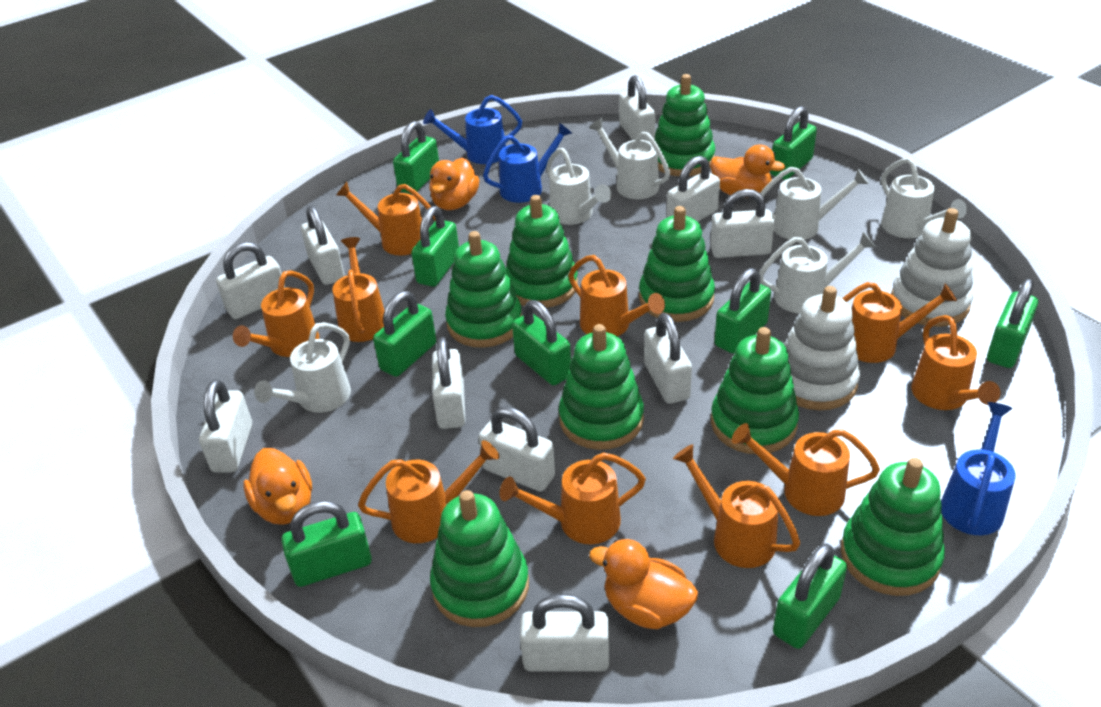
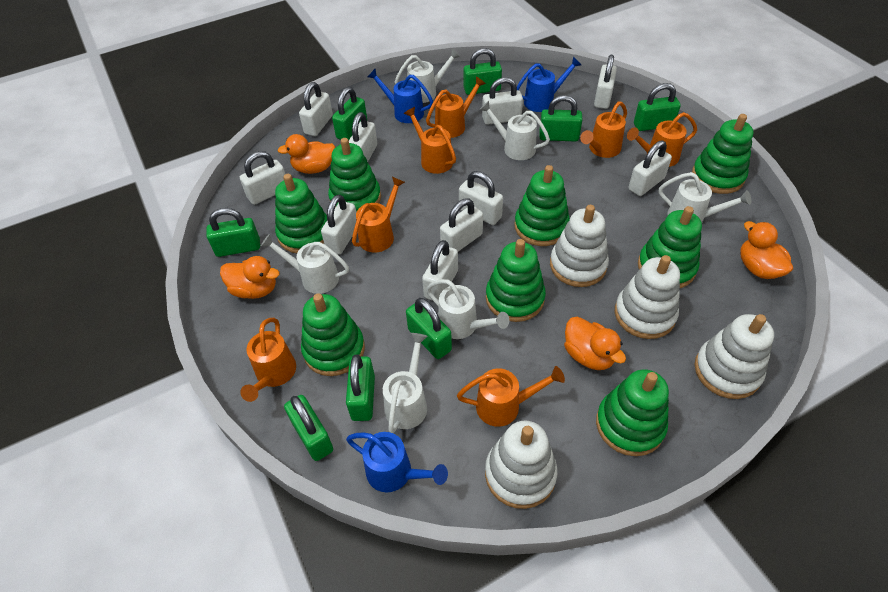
green padlock: 9 -> 8
orange watering can: 10 -> 7
white stacking toy: 2 -> 4

